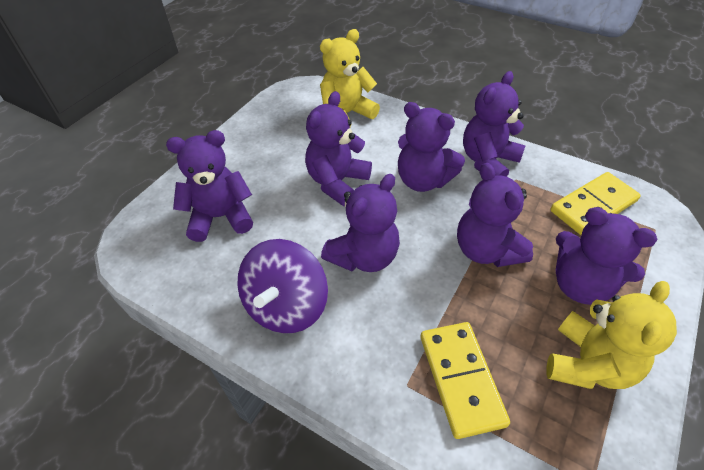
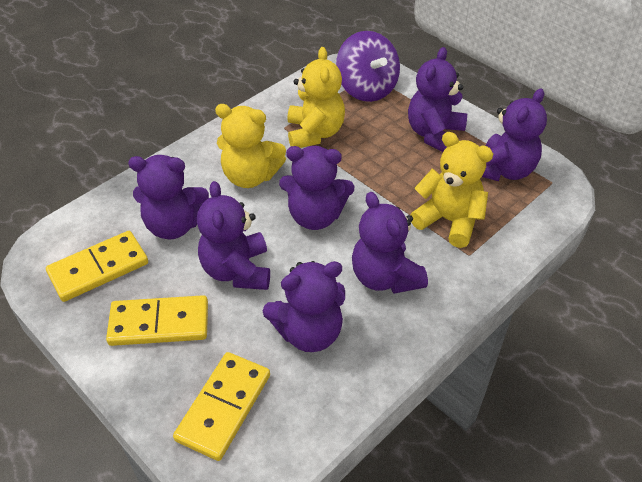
yellow domino: 2 -> 3
yellow teddy bear: 2 -> 3

